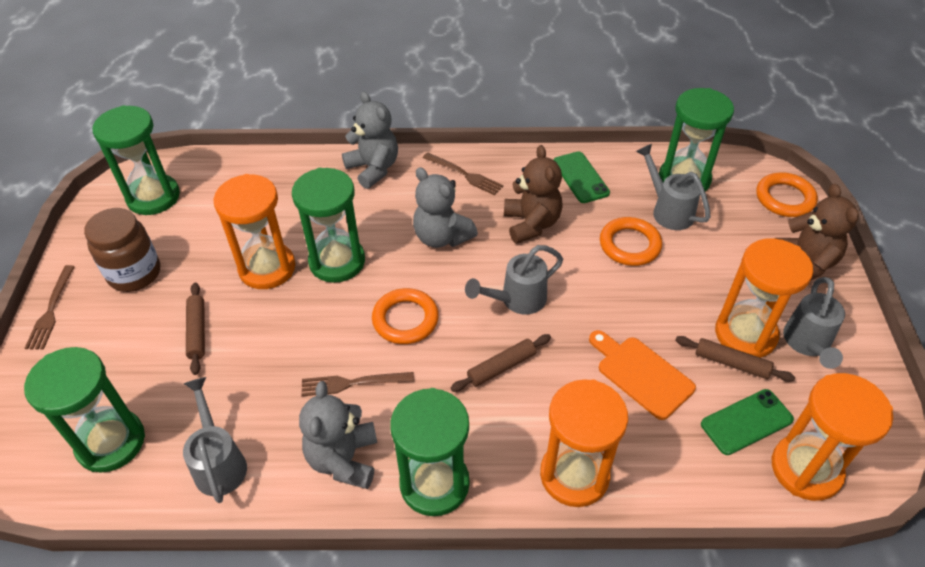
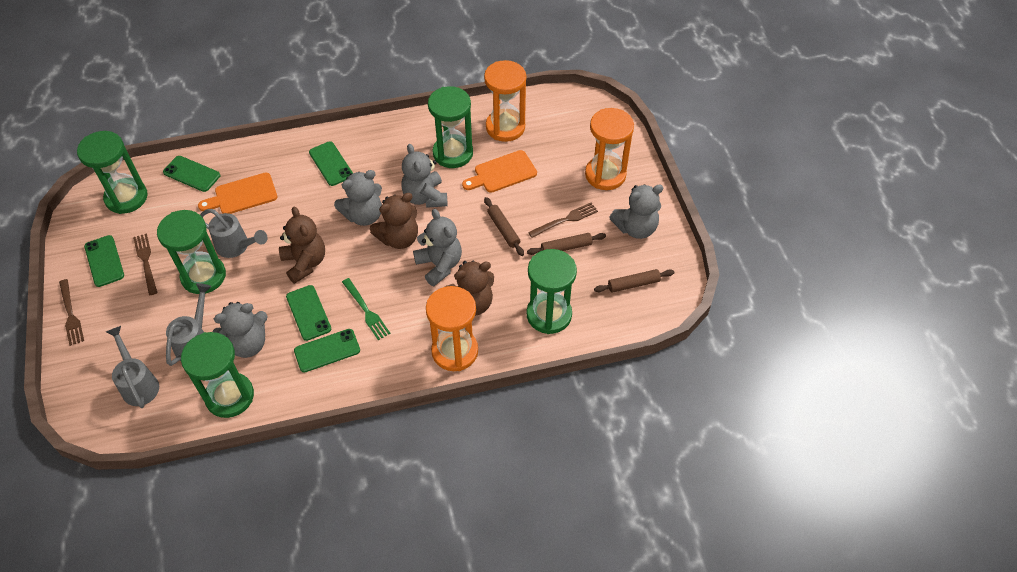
brown jar: 1 -> 0
brown teddy bear: 2 -> 3
green fork: 0 -> 1
green phone: 2 -> 5
grey teddy bear: 3 -> 5
grey watering can: 4 -> 3
orange cutting board: 1 -> 2
orange hourglass: 4 -> 3
orange ring: 3 -> 0

